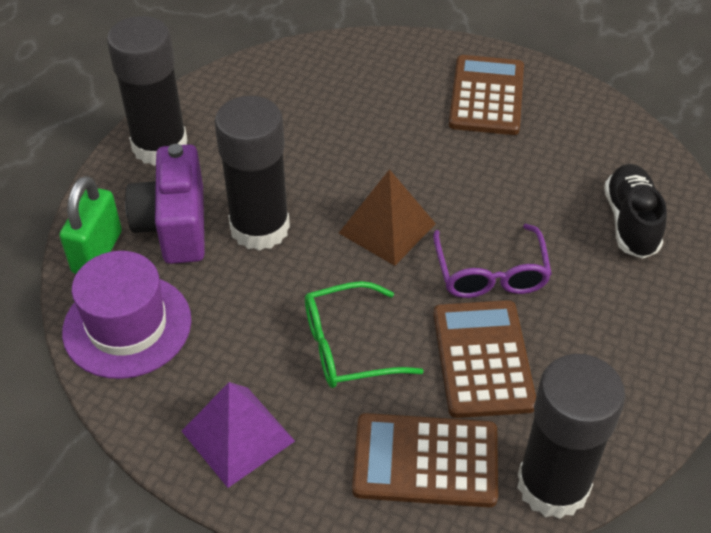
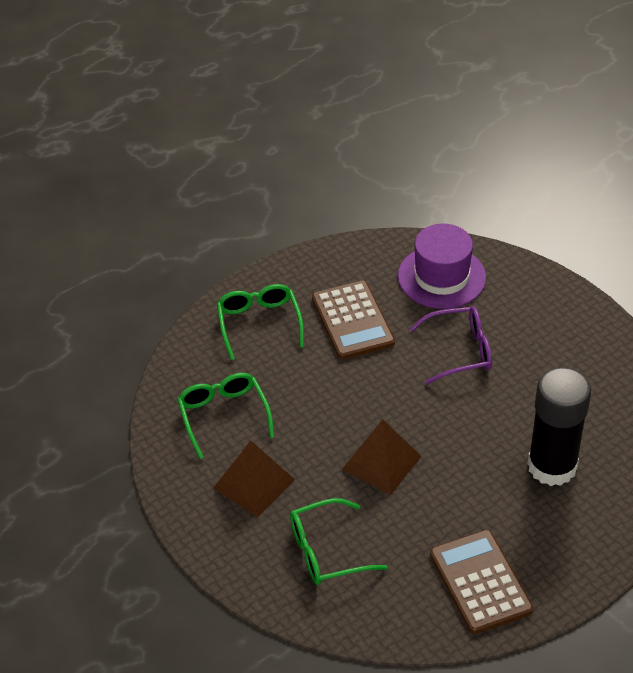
black glue stick: 3 -> 1
black shoe: 1 -> 0
brown calculator: 3 -> 2
brown pyramid: 1 -> 2
green glasses: 1 -> 3
green padlock: 1 -> 0
purple camera: 1 -> 0
purple pyramid: 1 -> 0

